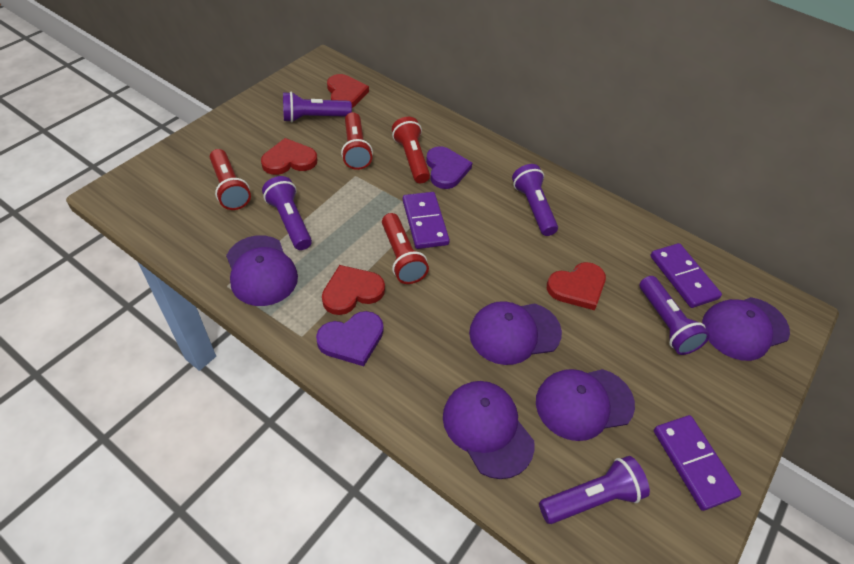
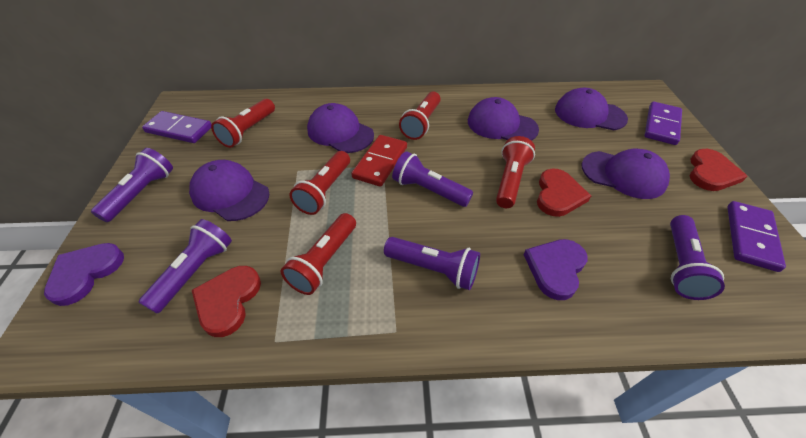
red domino: 0 -> 1
red flashlight: 4 -> 5
red heart: 4 -> 3

